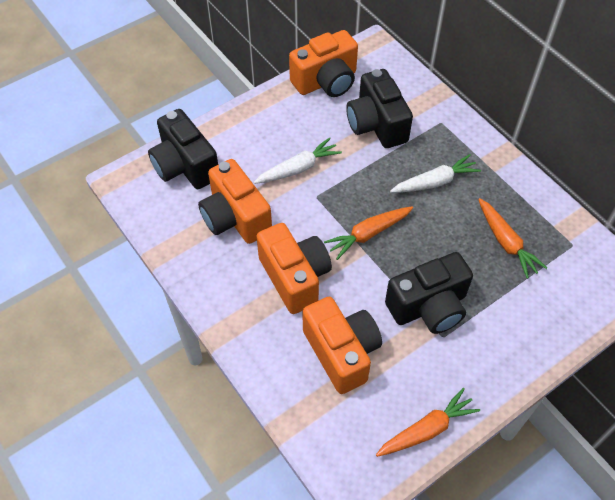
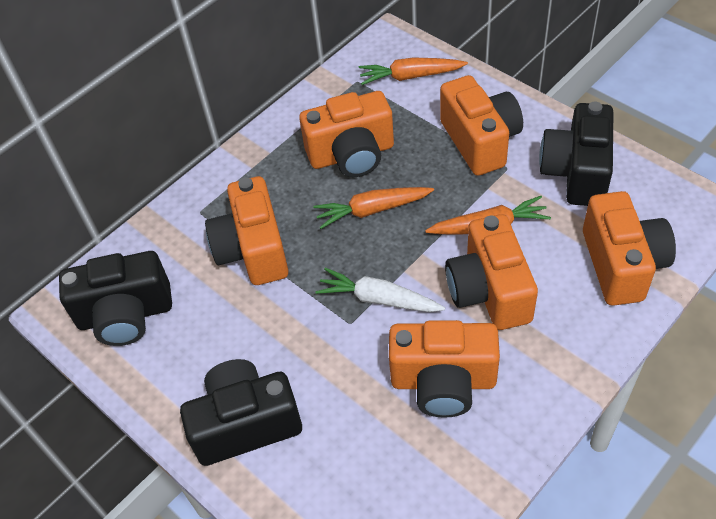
orange camera: 4 -> 6
white carrot: 2 -> 1

